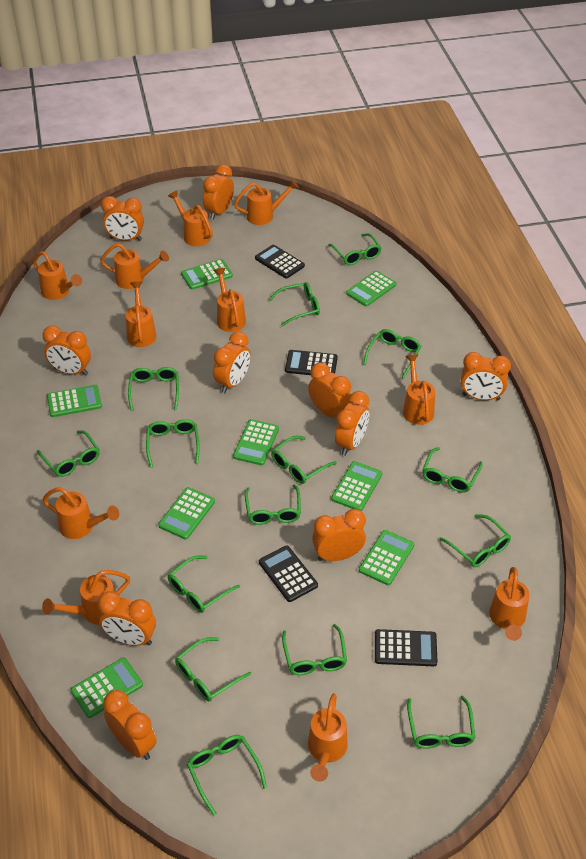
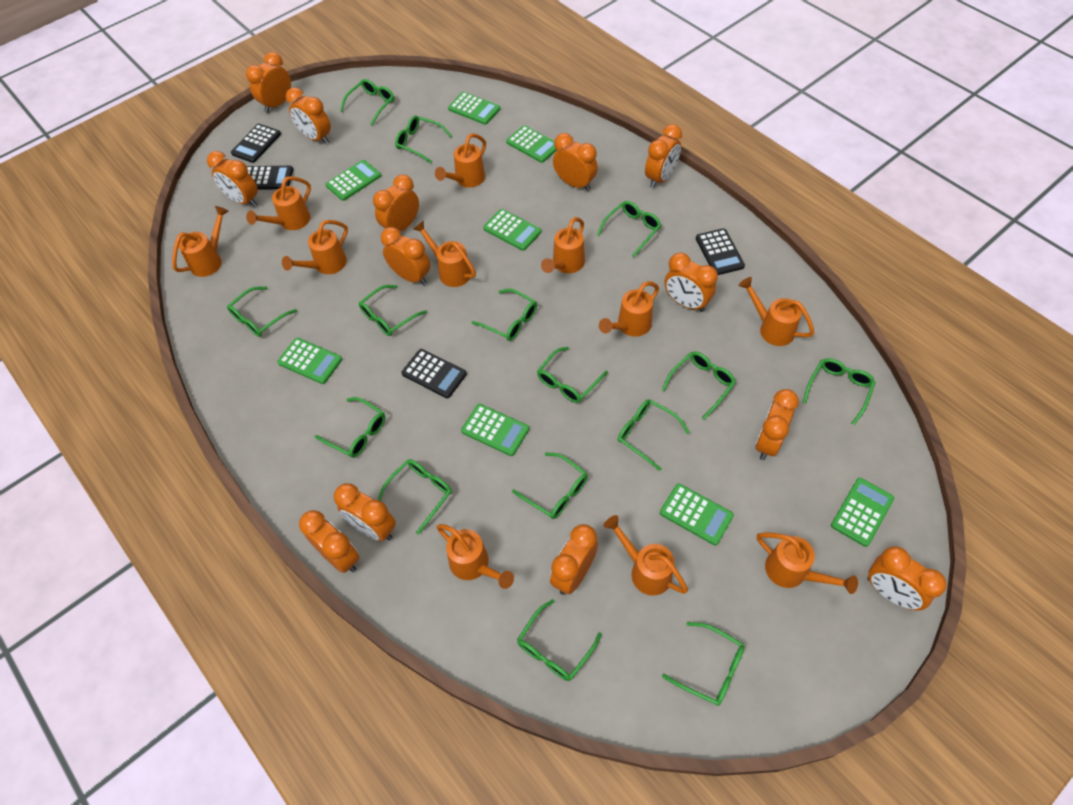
orange clock: 10 -> 13

